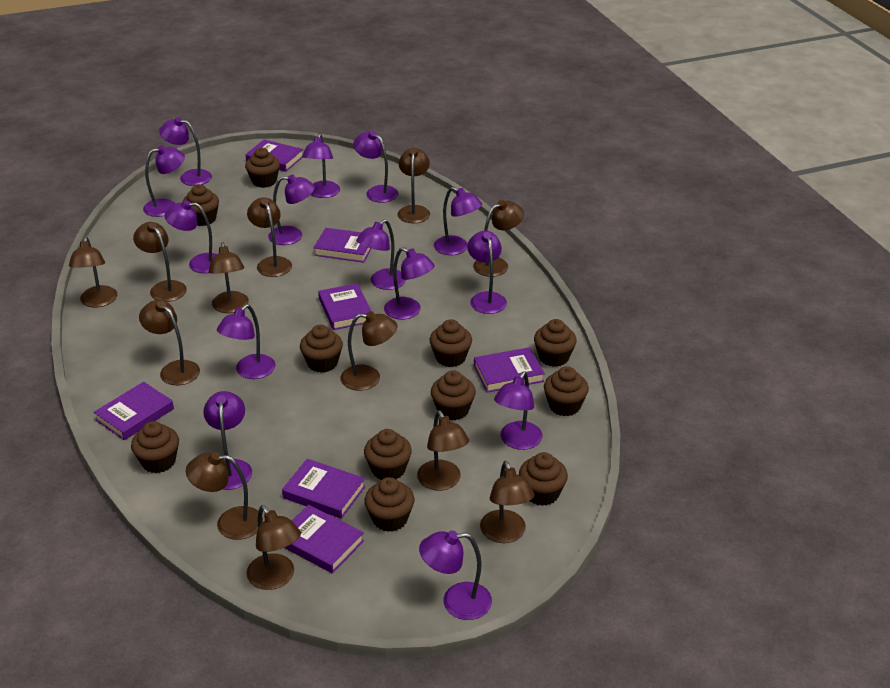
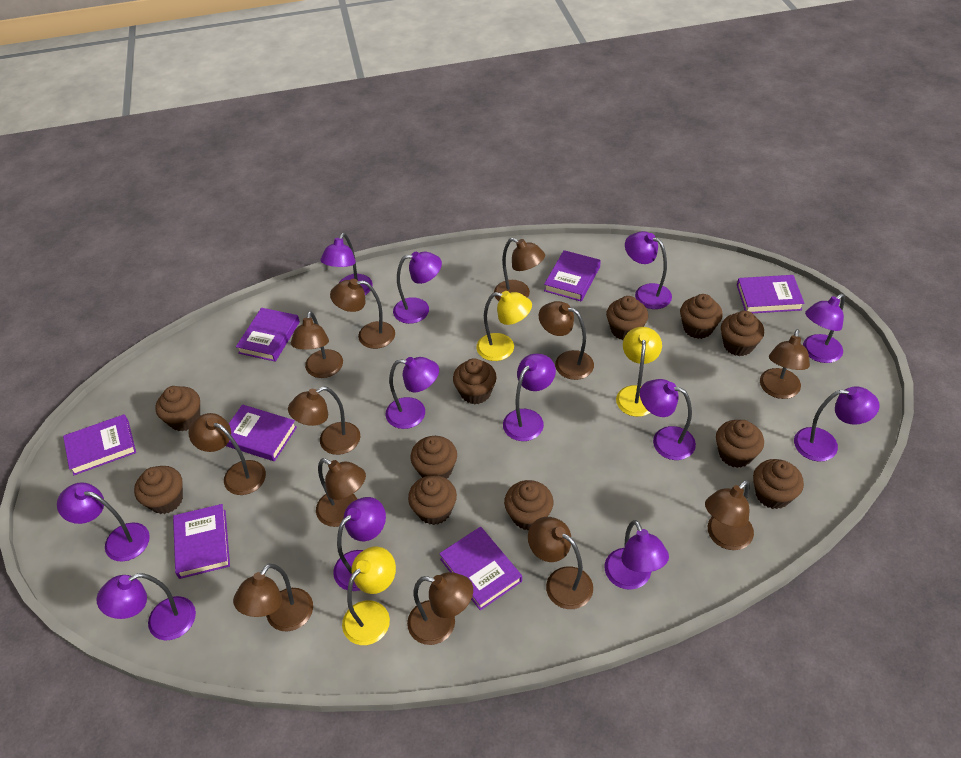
purple lamp: 14 -> 12
yellow lamp: 0 -> 3

